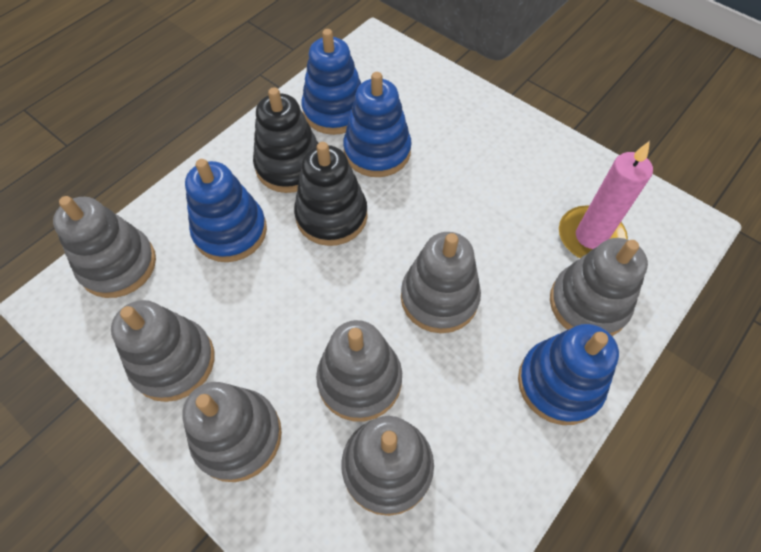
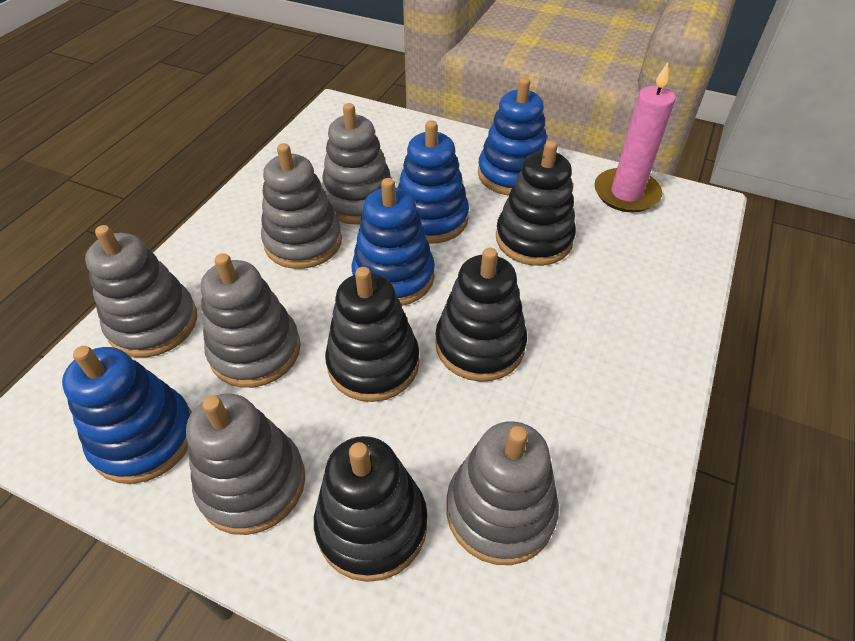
black stacking toy: 2 -> 4
grey stacking toy: 7 -> 6

